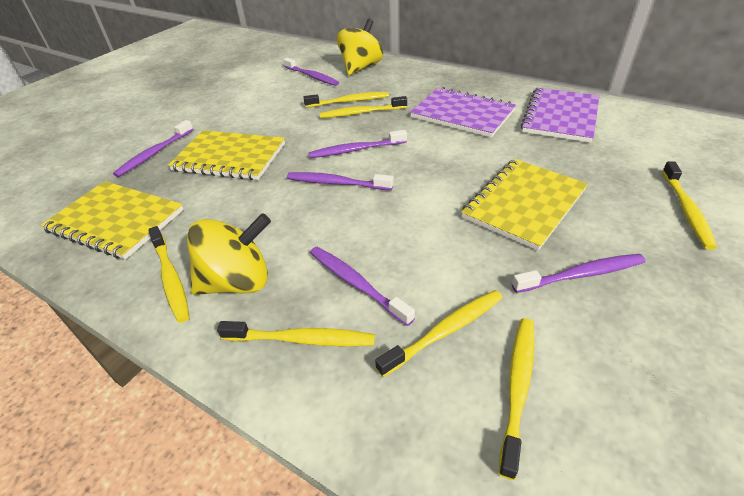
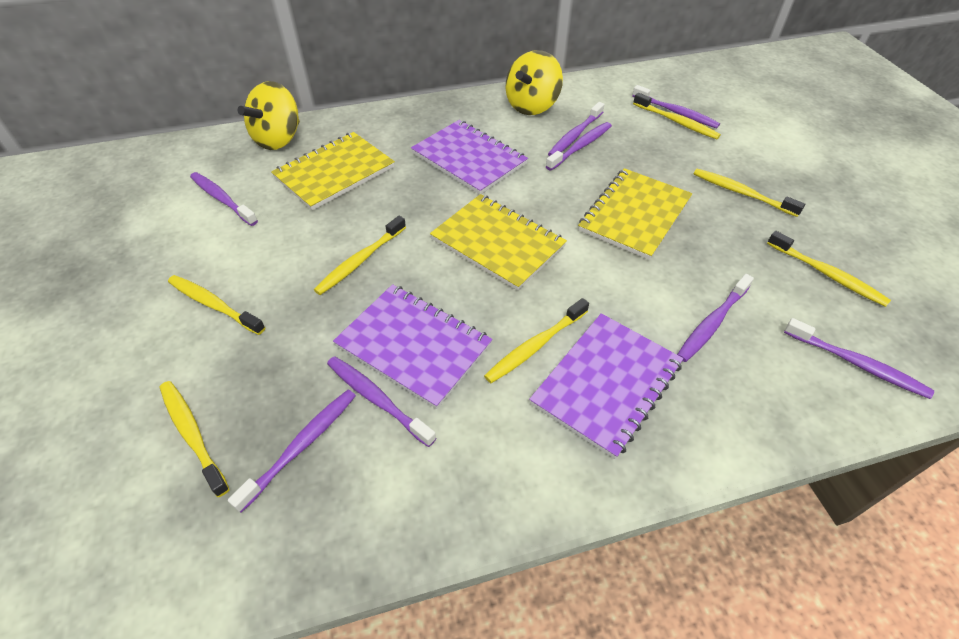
purple notebook: 2 -> 3
purple toothbrush: 6 -> 8

